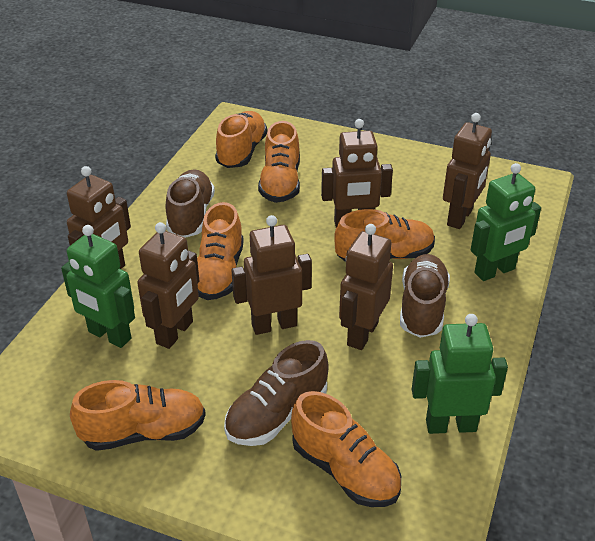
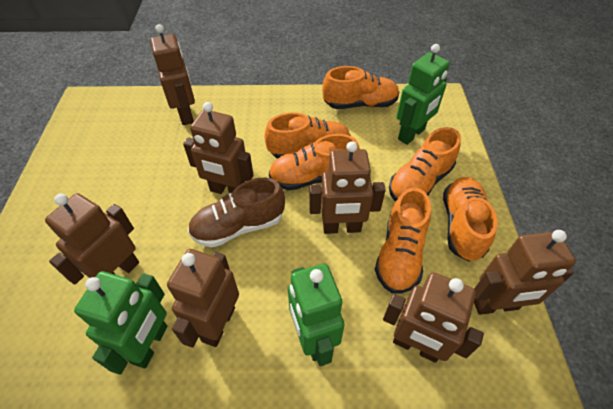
brown robot: 6 -> 7
brown shoe: 3 -> 1

